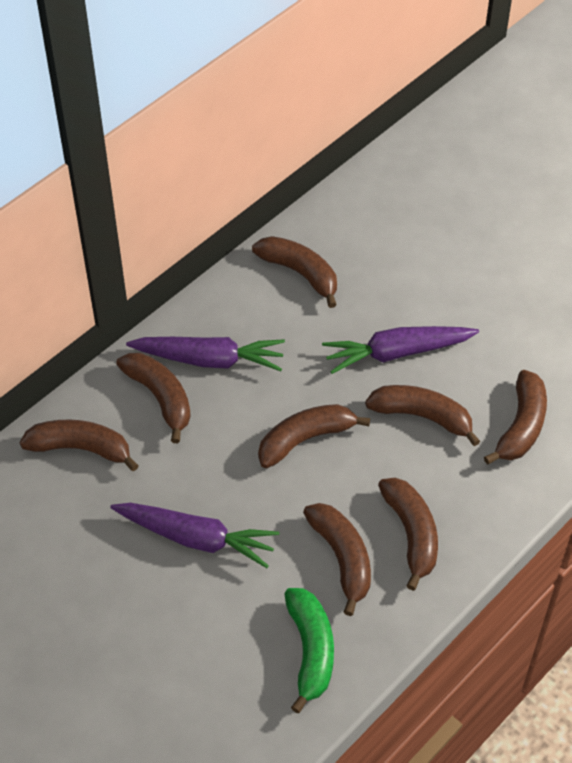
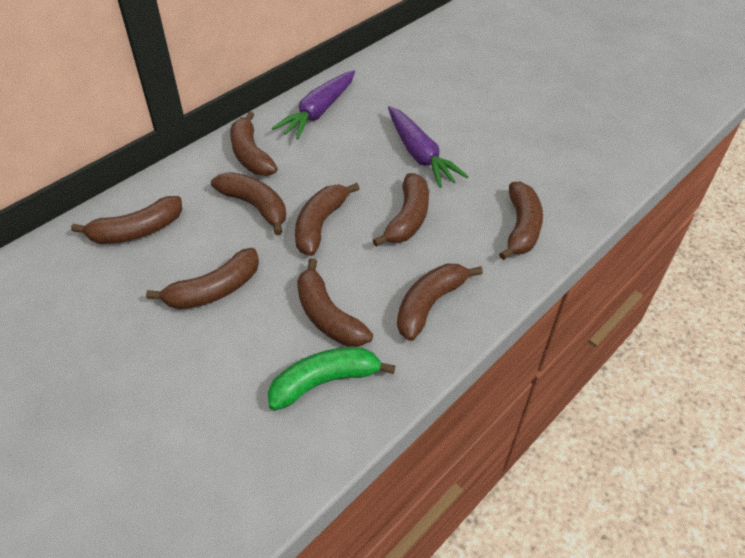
brown banana: 8 -> 9
purple carrot: 3 -> 2

